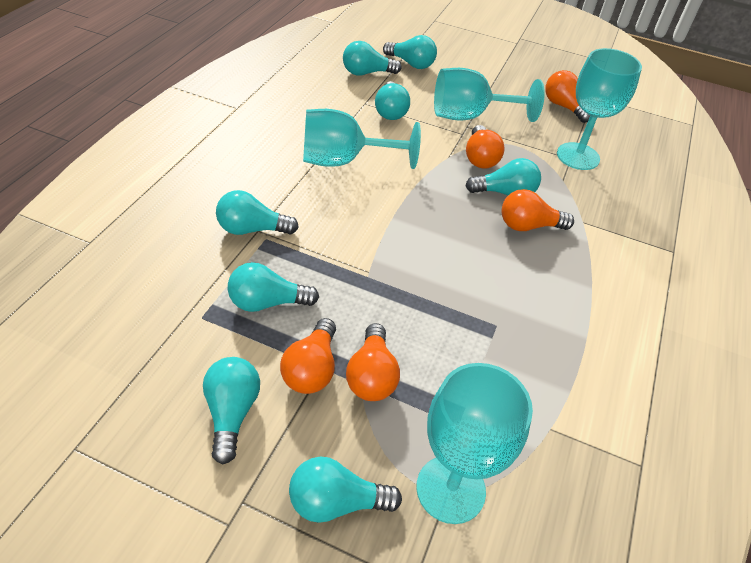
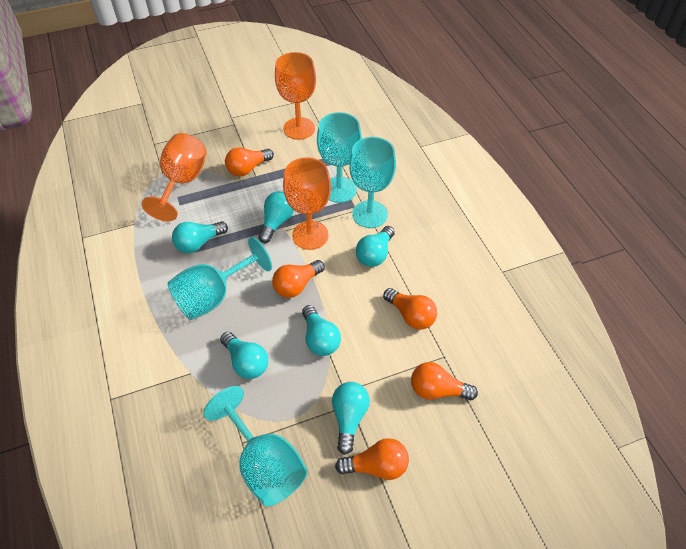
orange goblet: 0 -> 3
turquoise light bulb: 8 -> 6

